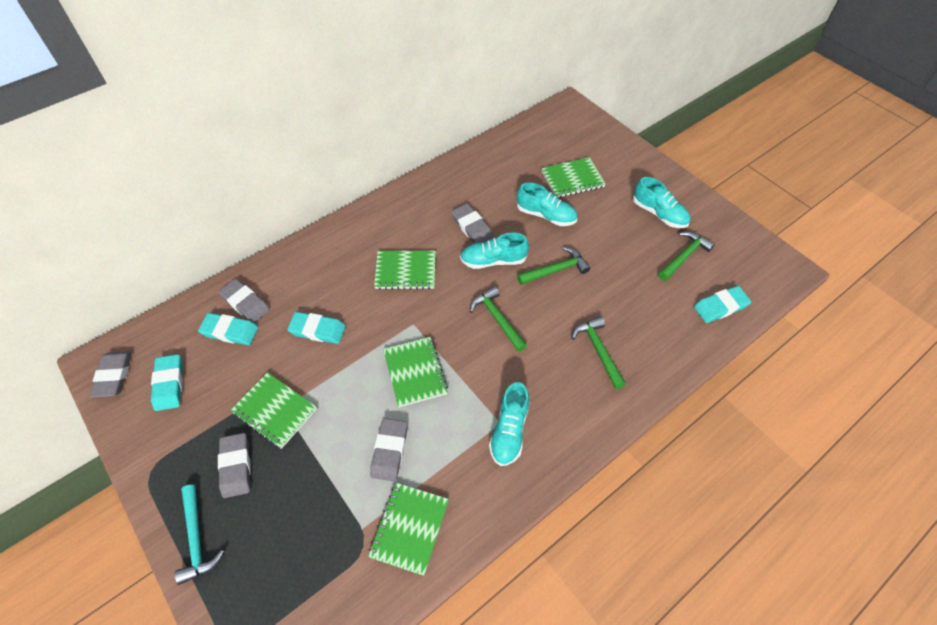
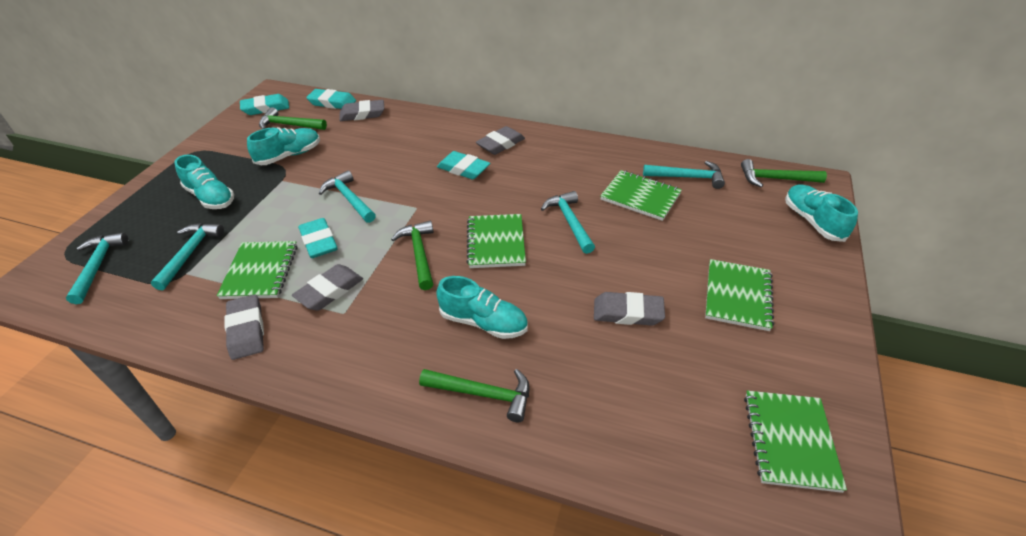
turquoise hammer: 1 -> 5

